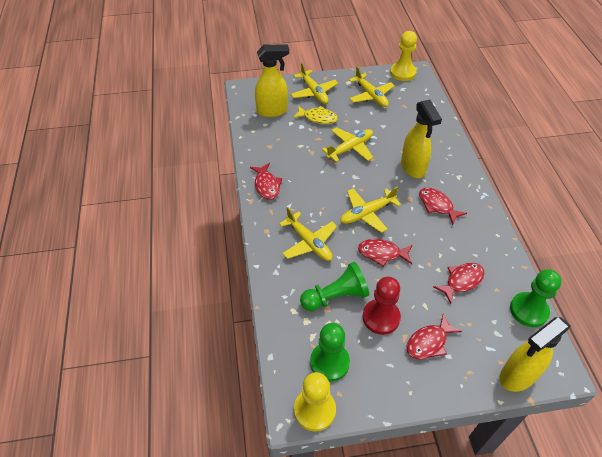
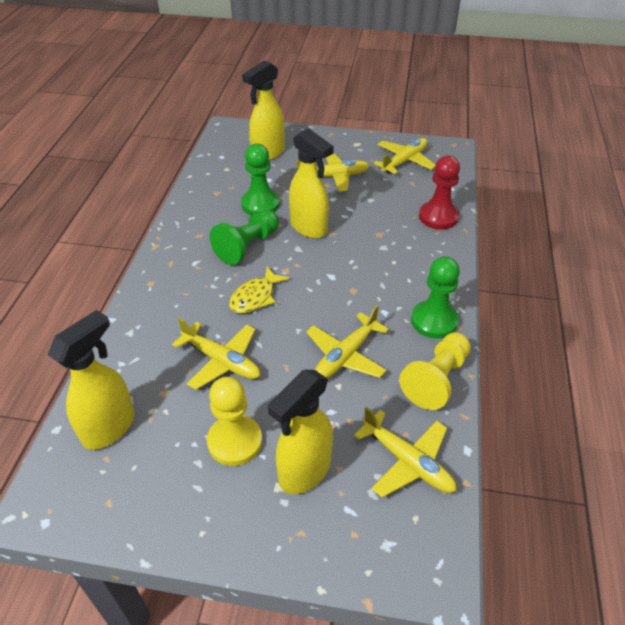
red fish: 5 -> 0
yellow spray bottle: 3 -> 4

